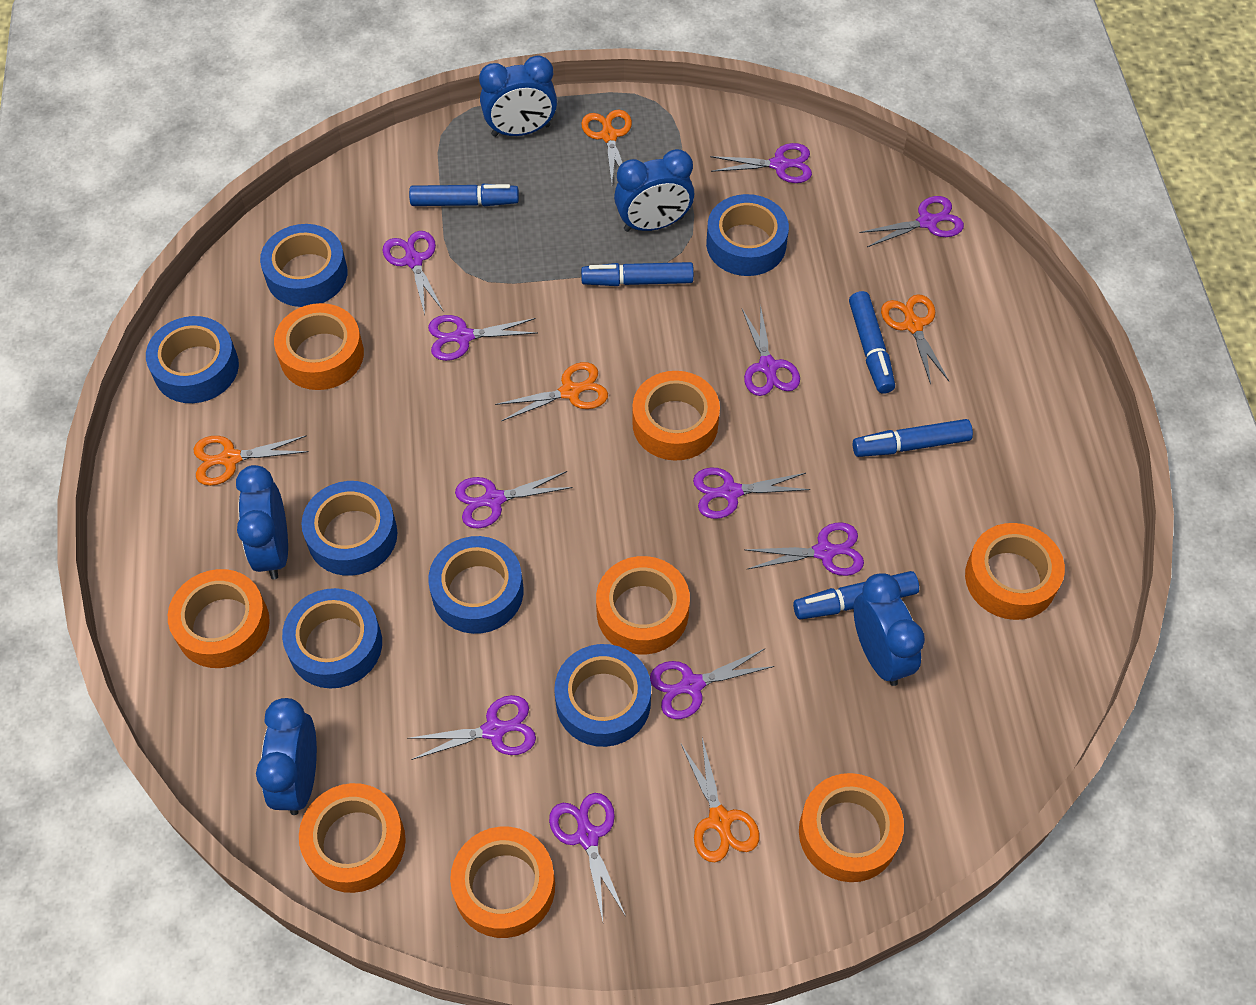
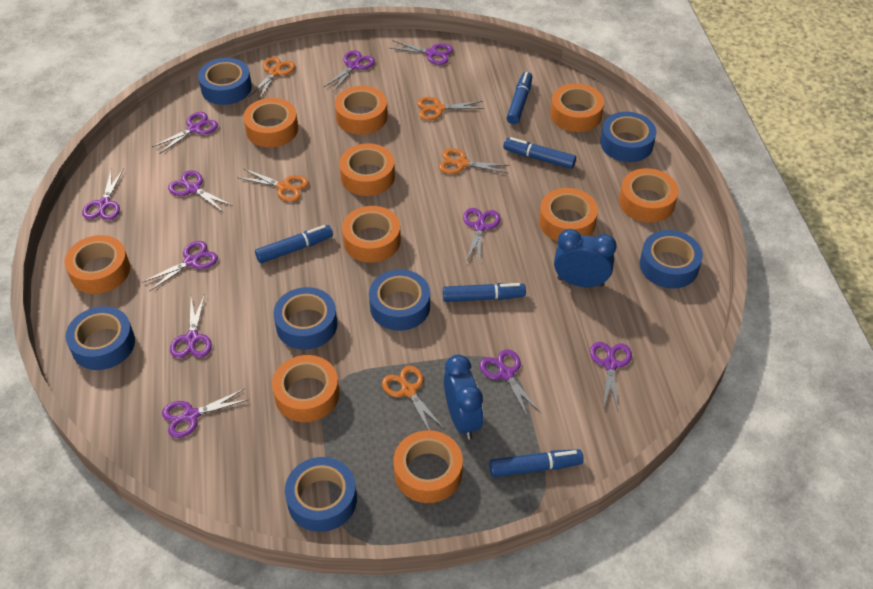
blue clock: 5 -> 2
orange tape: 8 -> 10

